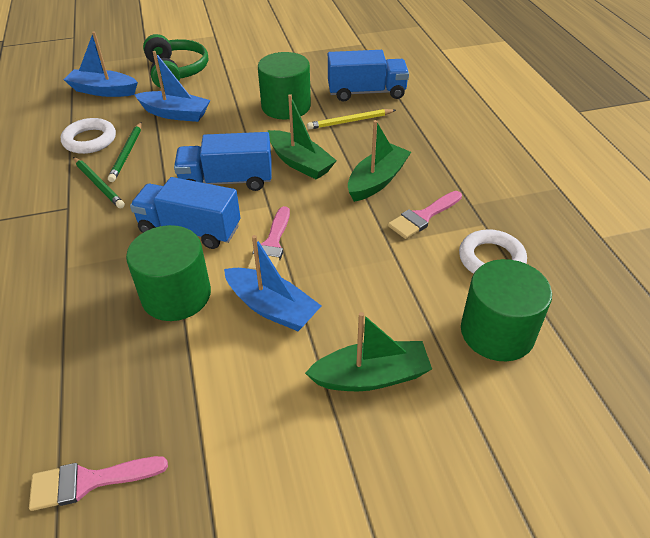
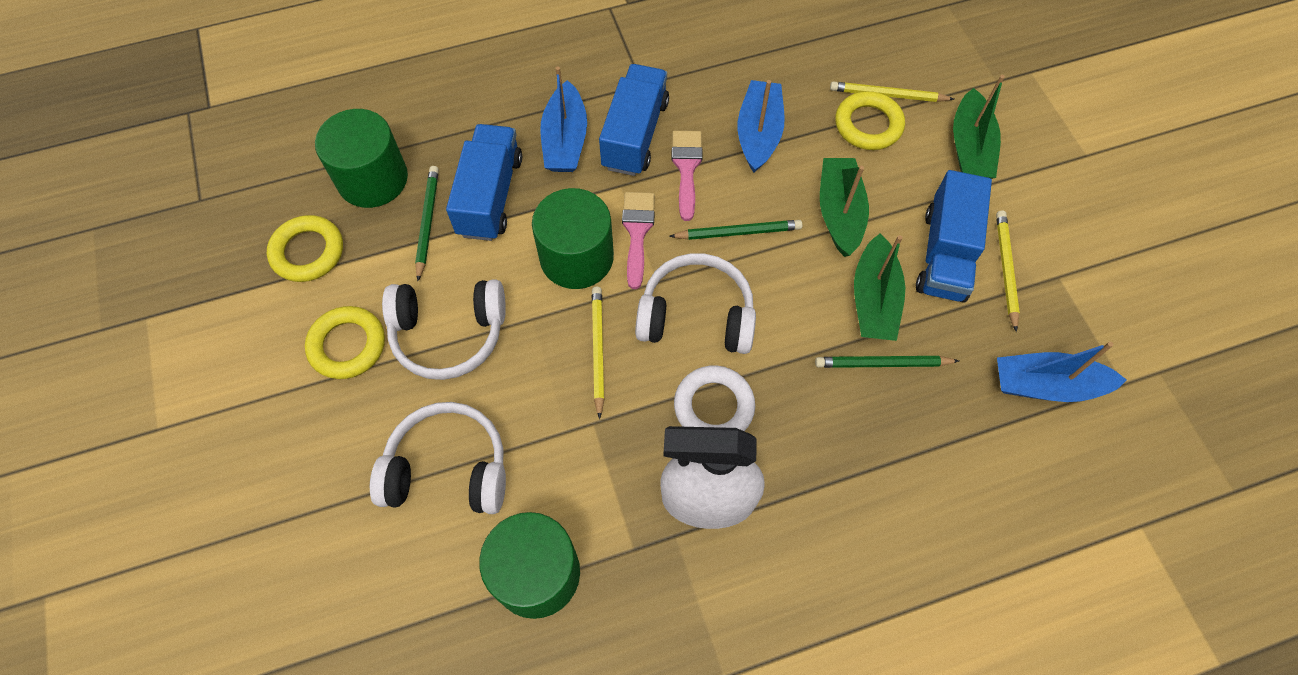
green headphones: 1 -> 0
green pencil: 2 -> 3
pink brush: 3 -> 2
white headphones: 0 -> 3
white ring: 2 -> 1
white spray bottle: 0 -> 1
yellow pencil: 1 -> 3
yellow ring: 0 -> 3

